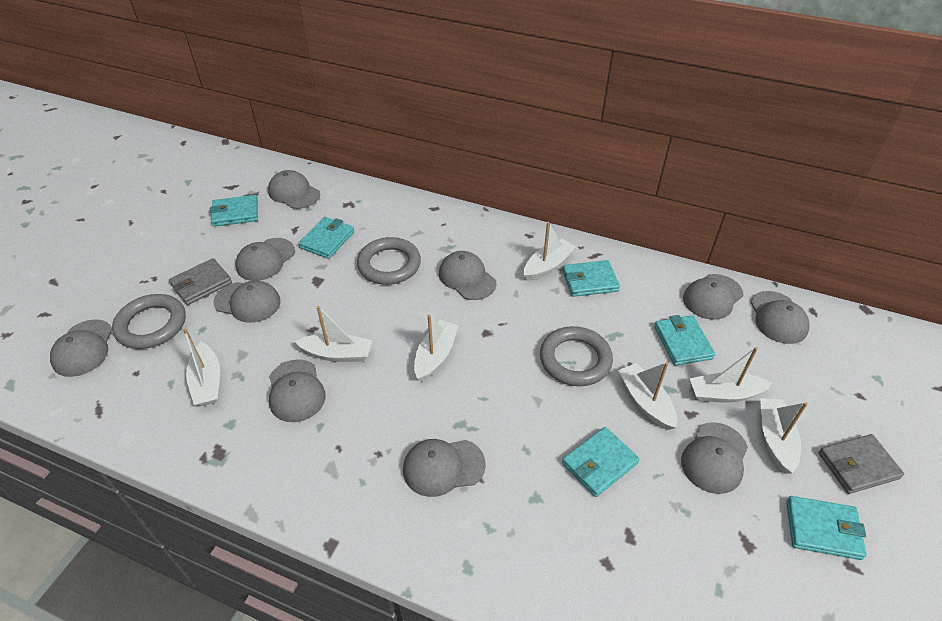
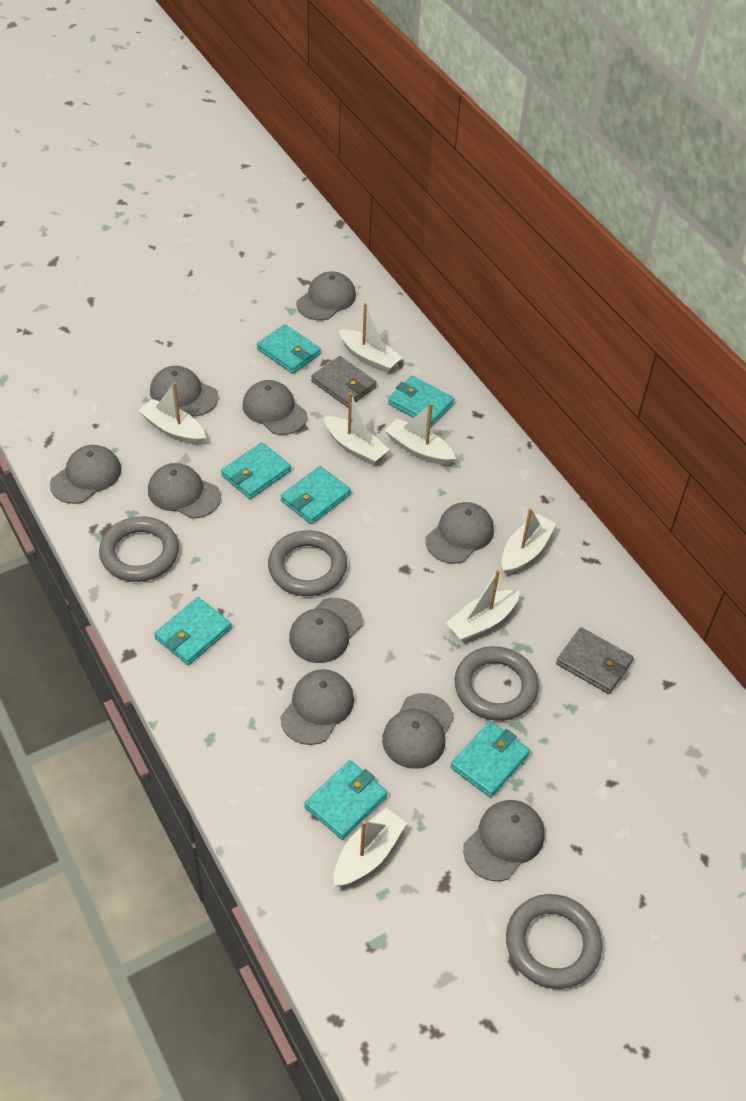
grey ring: 3 -> 4
turquoise wallet: 6 -> 7

